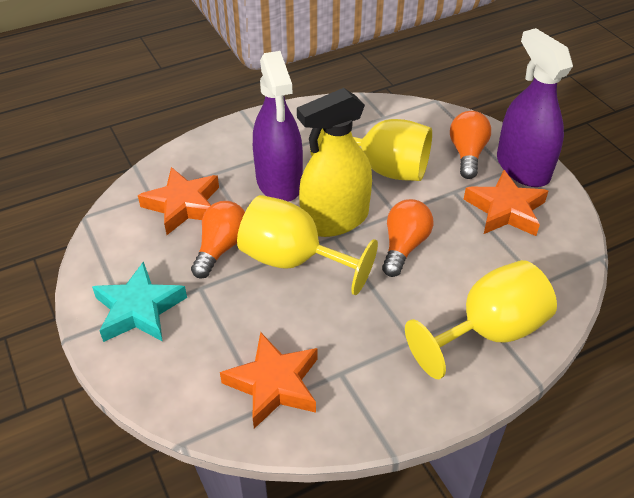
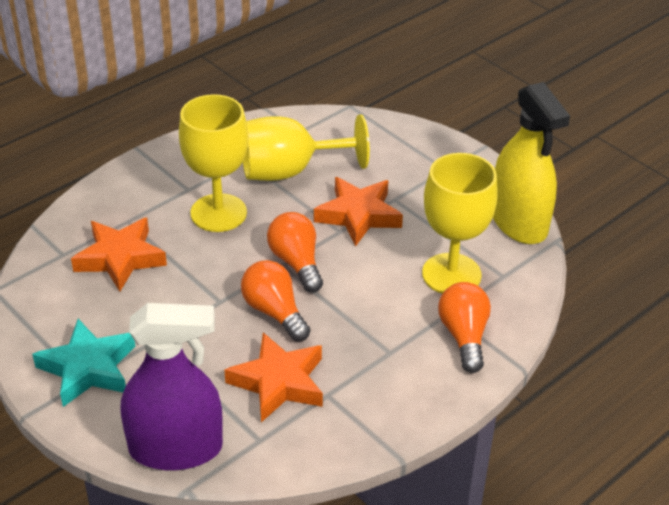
purple spray bottle: 2 -> 1

